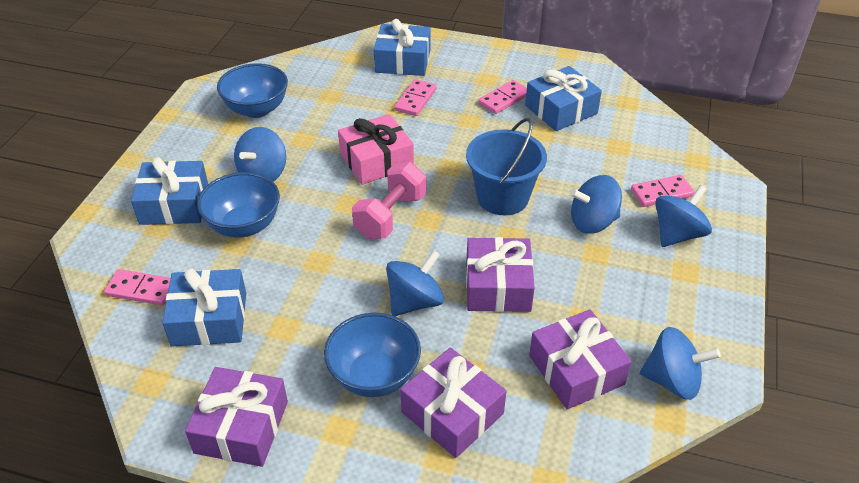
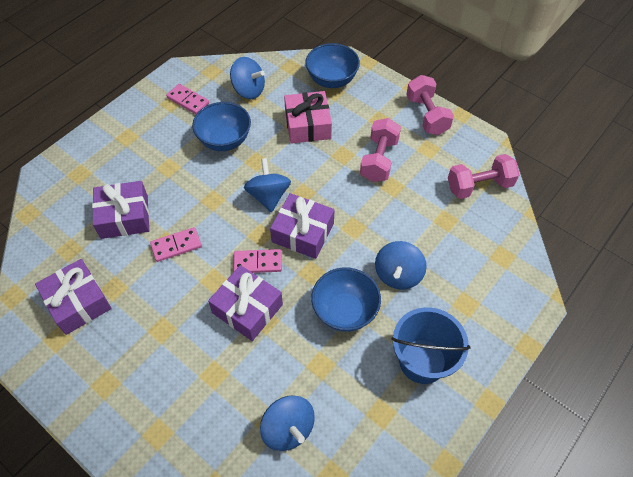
blue gift: 4 -> 0
blue spinning top: 5 -> 4
pink domino: 4 -> 3
pink dumbbell: 1 -> 3

